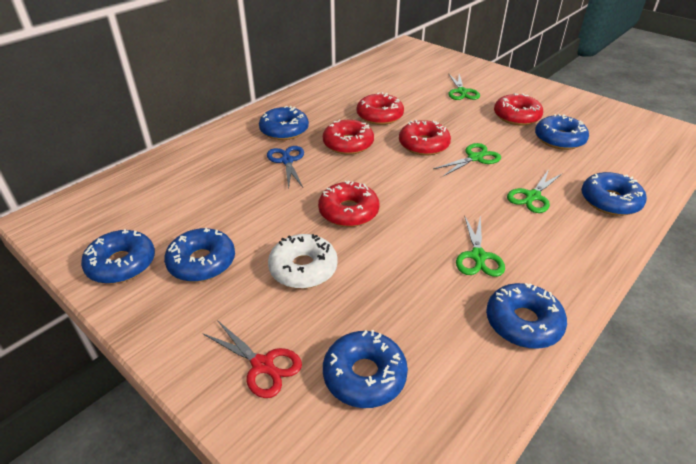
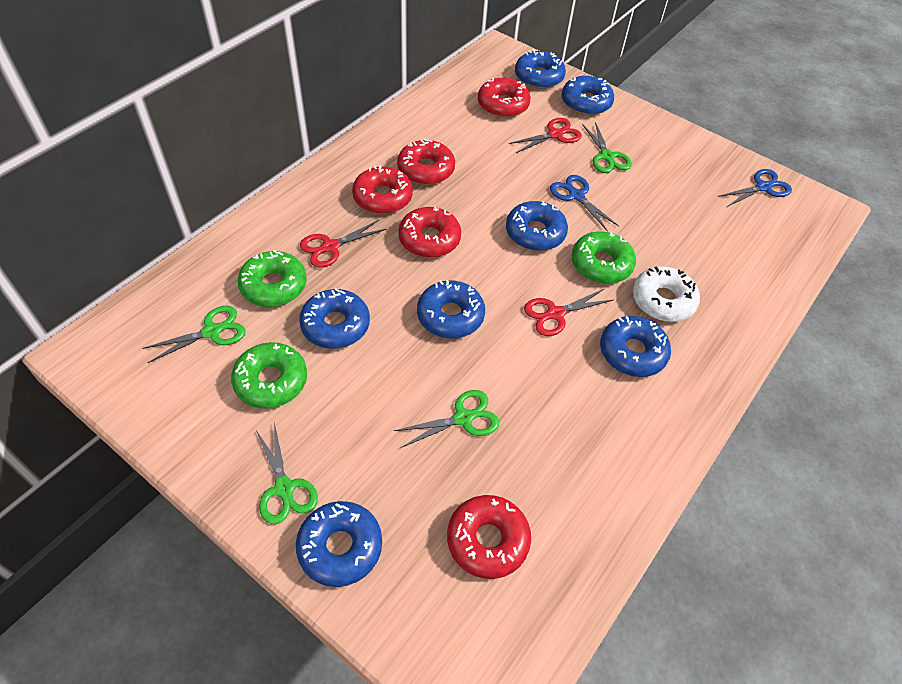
blue scissors: 1 -> 2
green donut: 0 -> 3
red scissors: 1 -> 3

